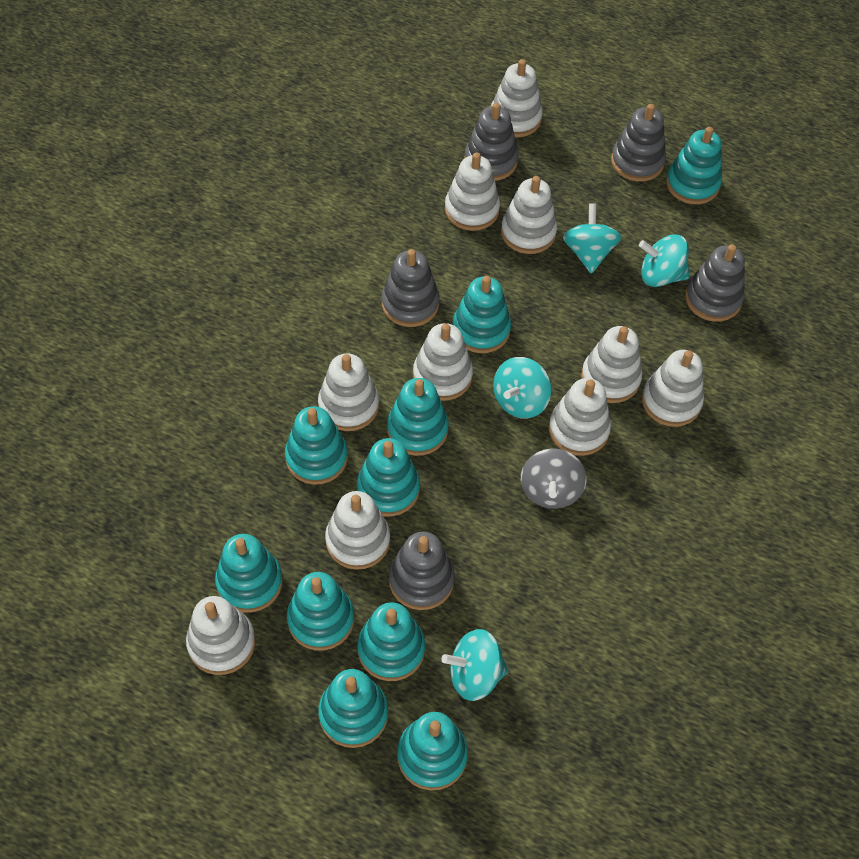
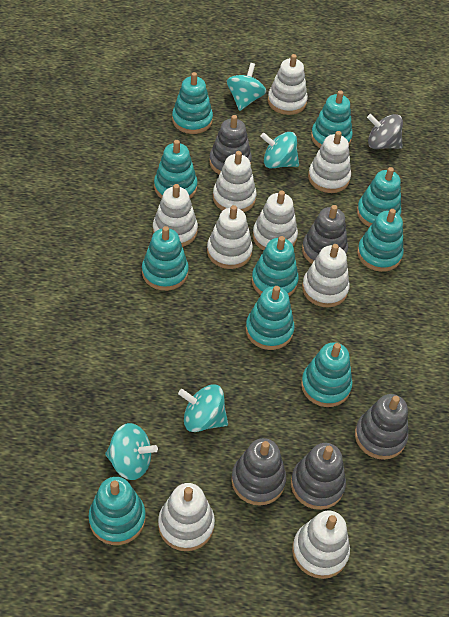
white stacking toy: 10 -> 9

